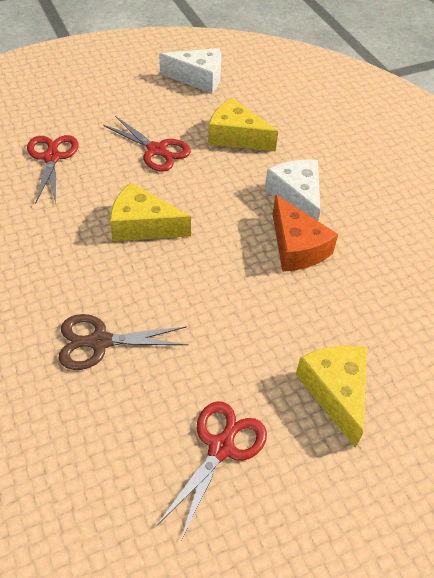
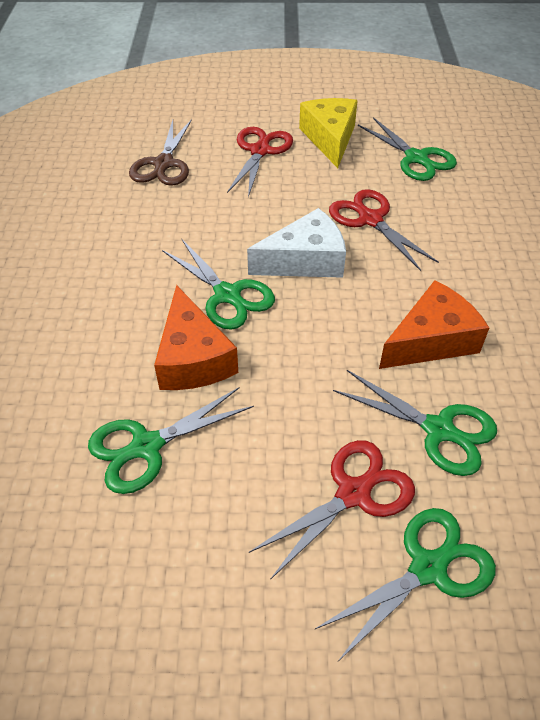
green scissors: 0 -> 5
orange cheese: 1 -> 2
white cheese: 2 -> 1
yellow cheese: 3 -> 1

